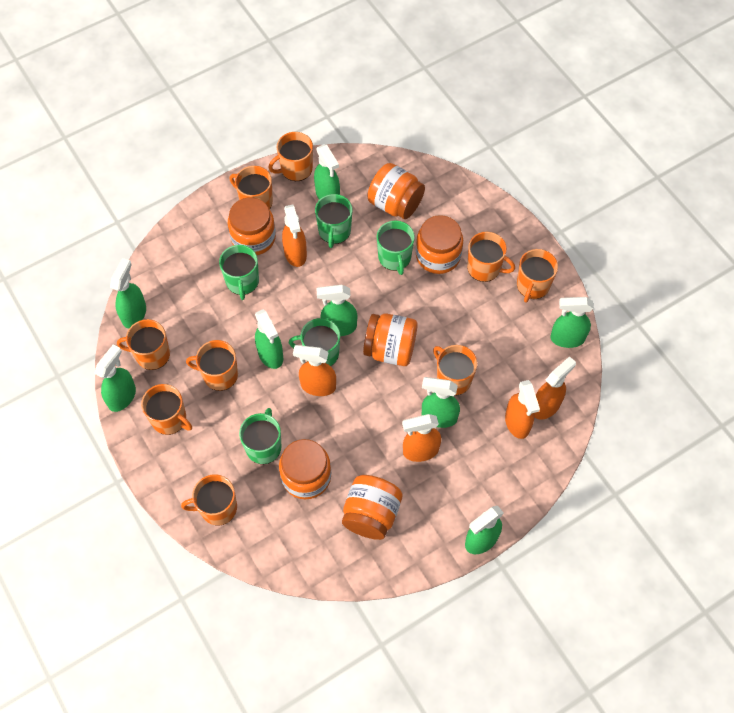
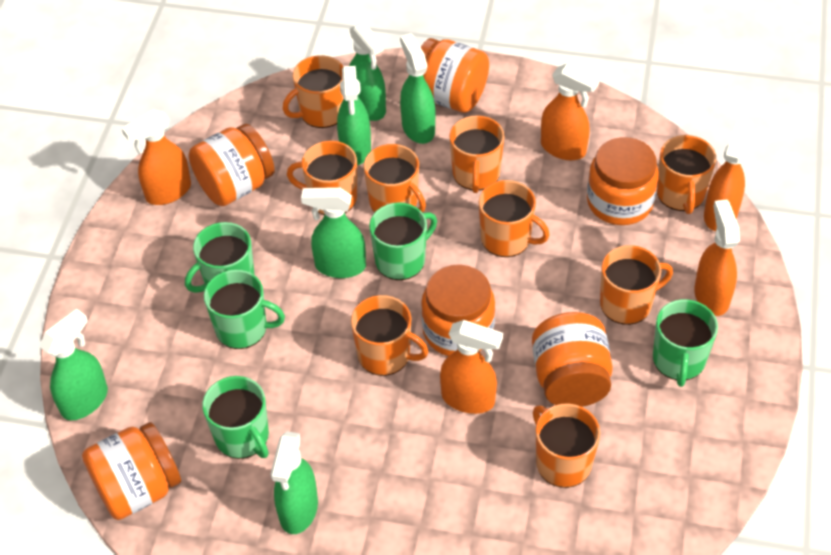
green spray bottle: 8 -> 6

